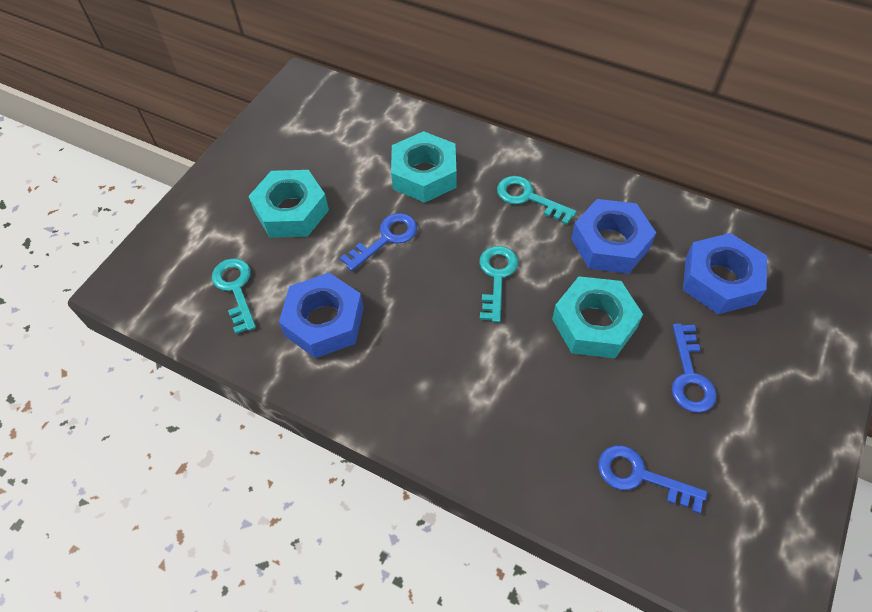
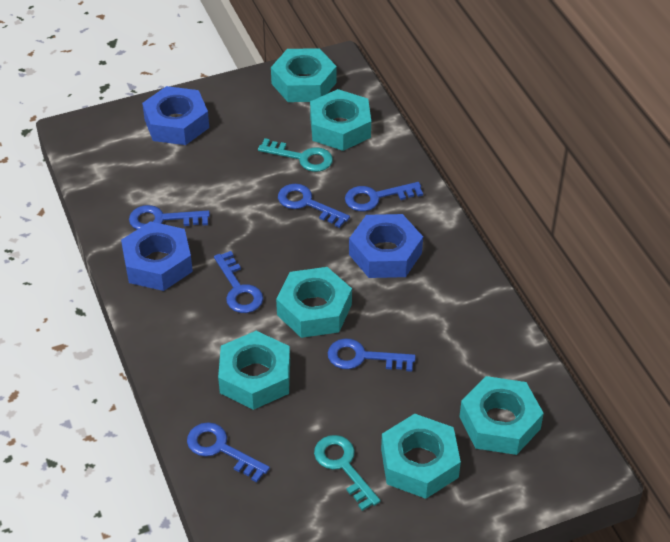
blue key: 3 -> 6
turquoise key: 3 -> 2
turquoise nut: 3 -> 6

